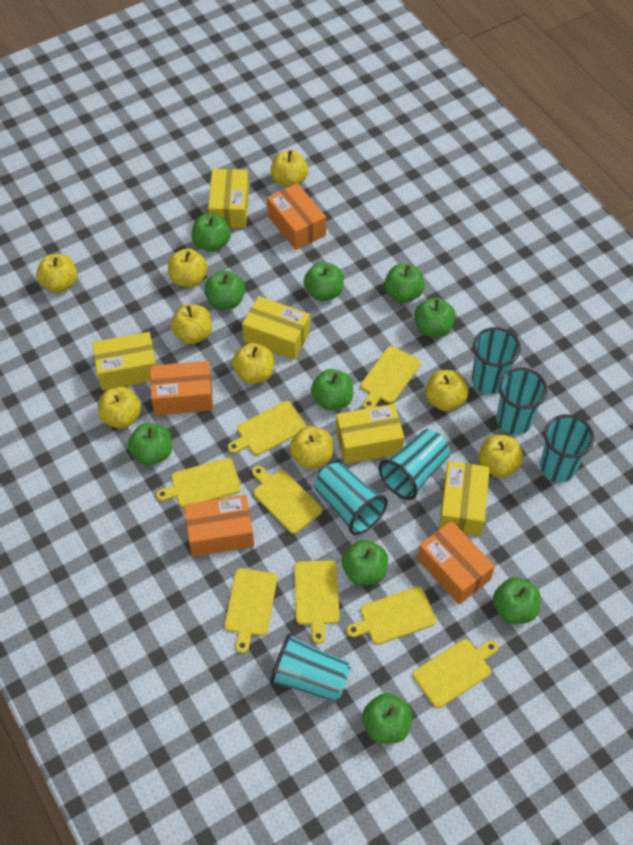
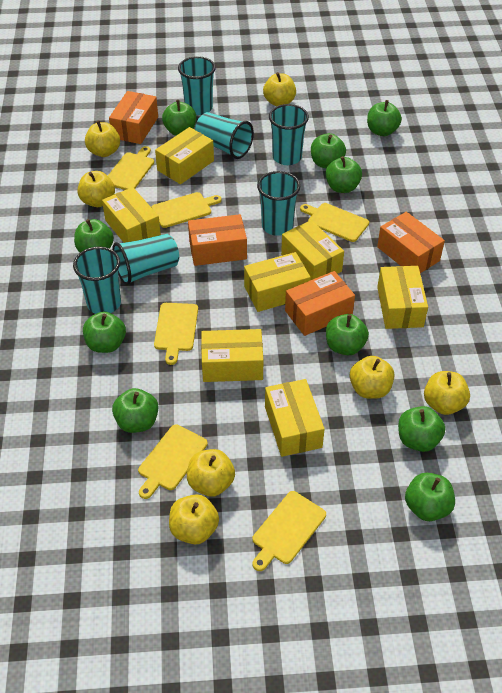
yellow apple: 9 -> 7
yellow box: 5 -> 7
yellow cutting board: 8 -> 6

